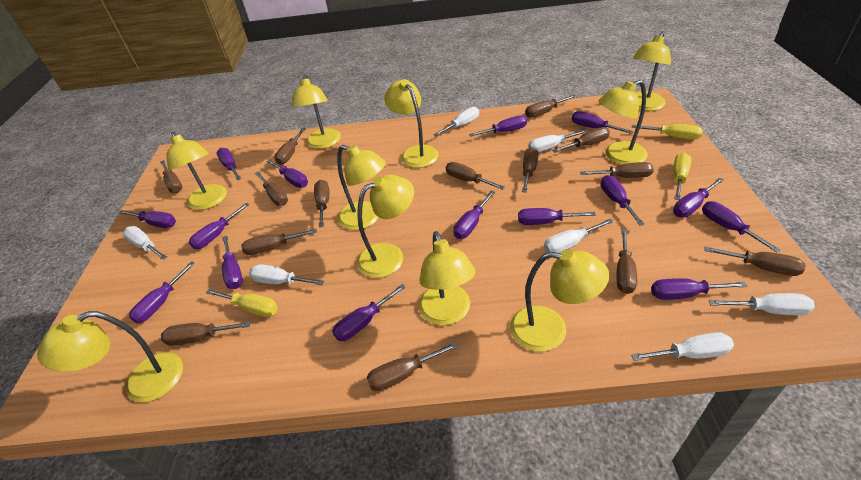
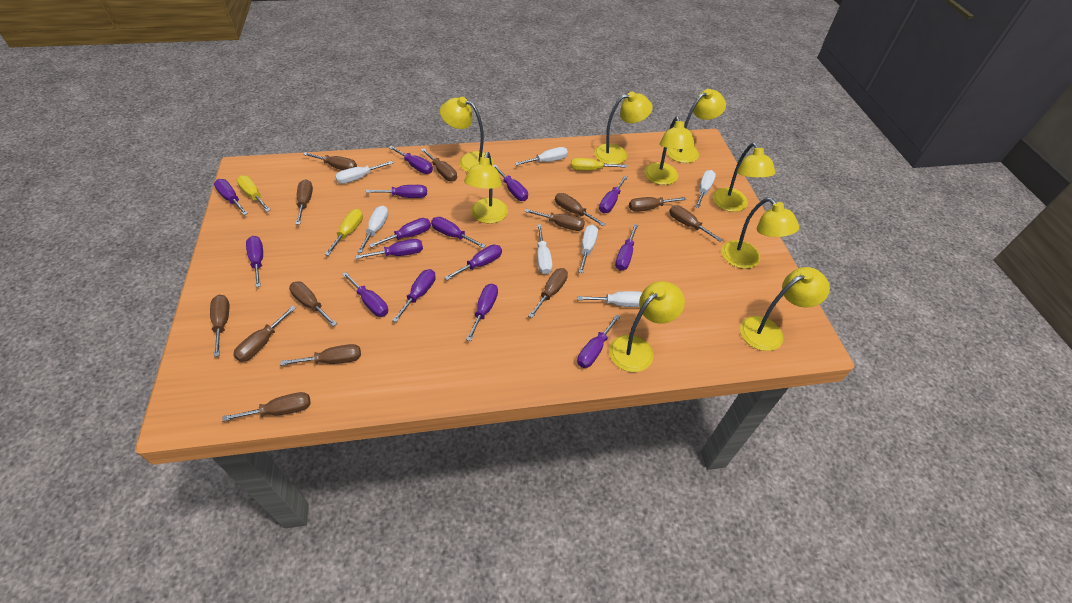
brown screwdriver: 14 -> 13
yellow lamp: 10 -> 9

